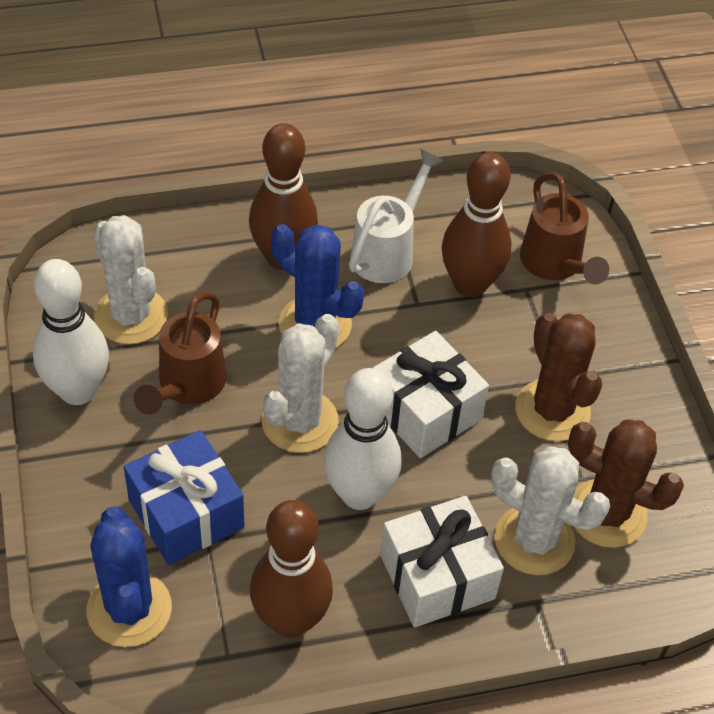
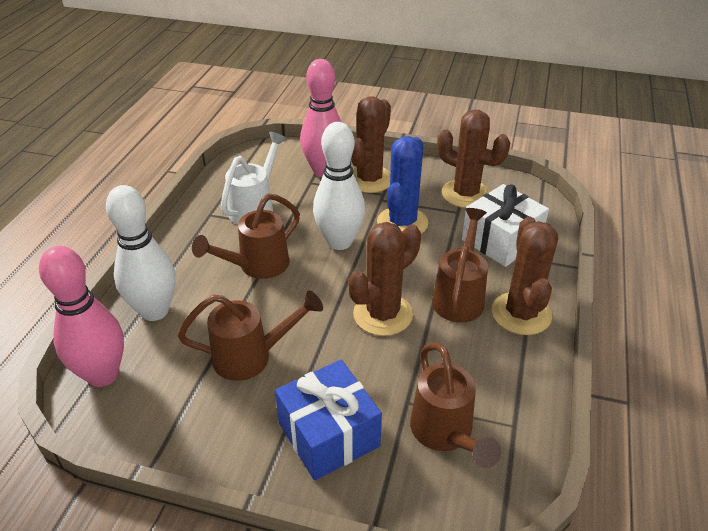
blue cactus: 2 -> 1
brown bowling pin: 3 -> 0
brown cactus: 2 -> 4
brown watering can: 2 -> 4
pink bowling pin: 0 -> 2
white cactus: 3 -> 0
white gift: 2 -> 1

